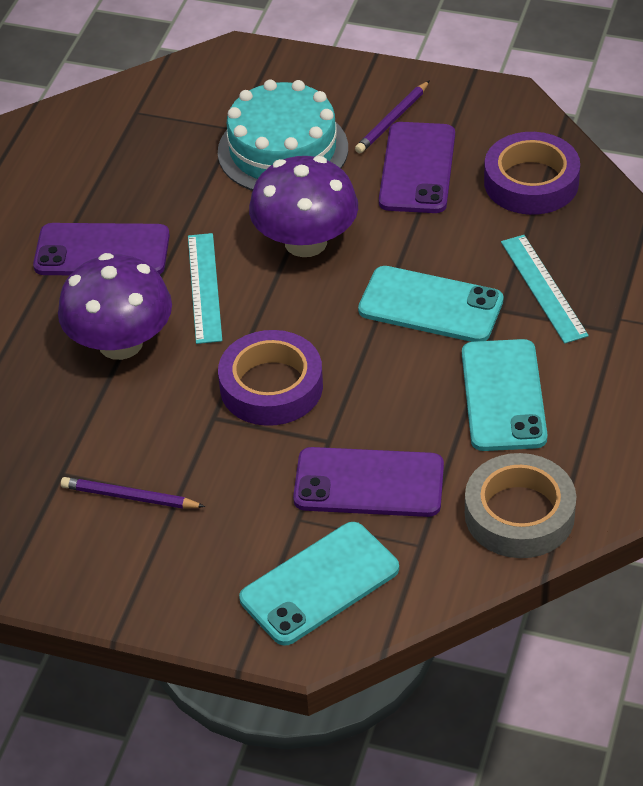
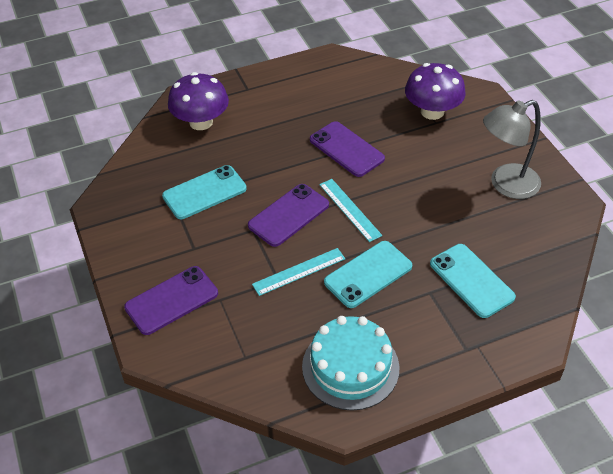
grey lamp: 0 -> 1
grey tape: 1 -> 0
purple pencil: 2 -> 0
purple tape: 2 -> 0

